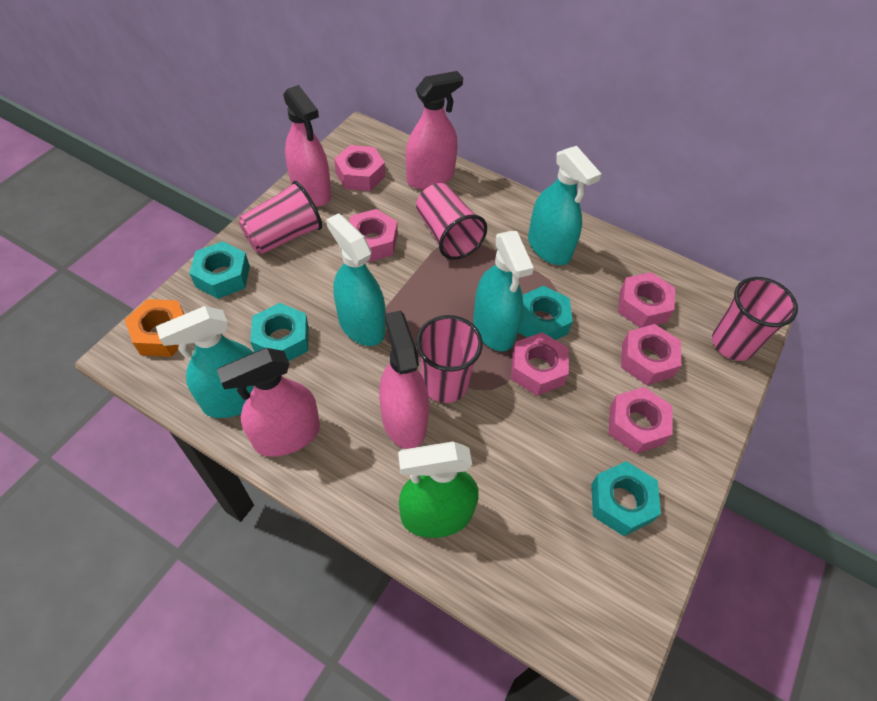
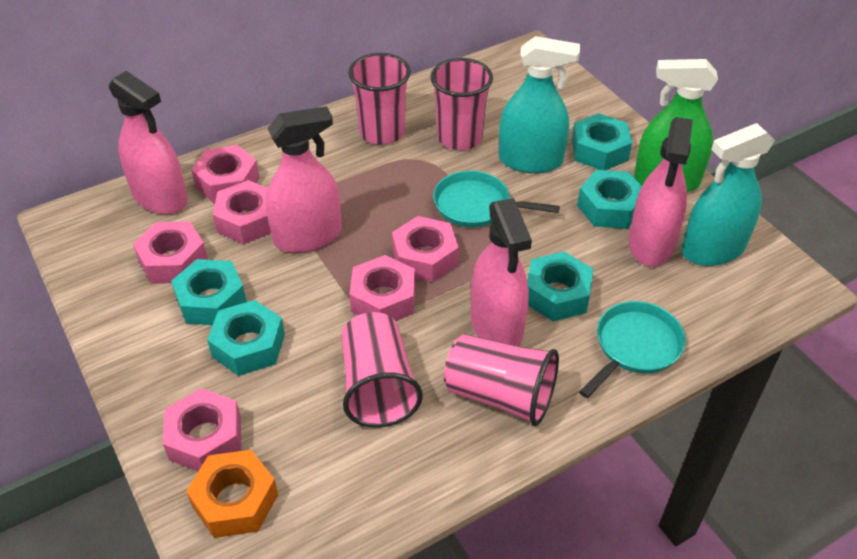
turquoise nut: 4 -> 5
turquoise pan: 0 -> 2
turquoise spray bottle: 4 -> 2

